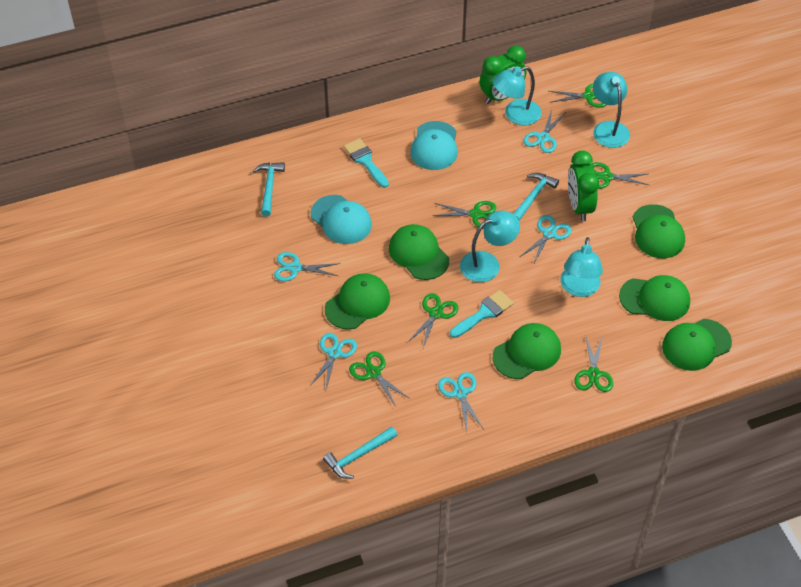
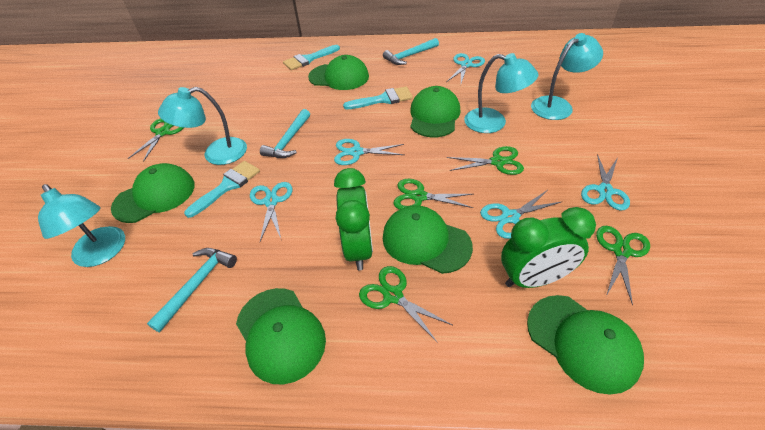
green scissors: 6 -> 5
turquoise brush: 2 -> 3
turquoise cap: 2 -> 0

